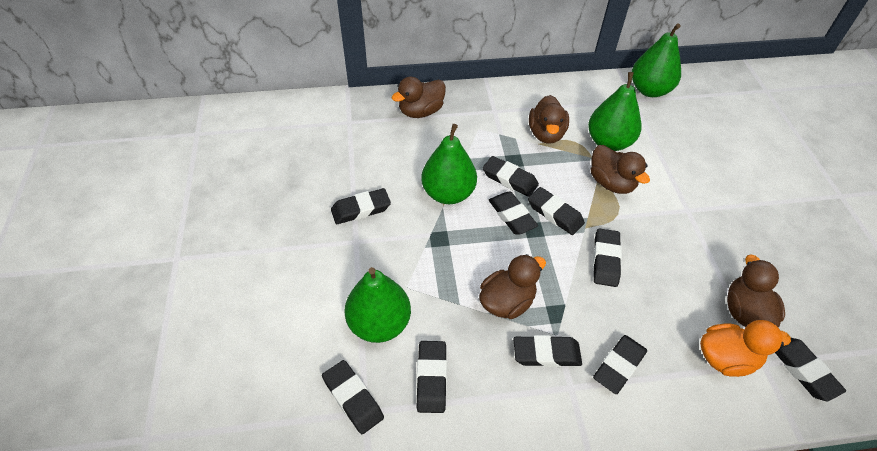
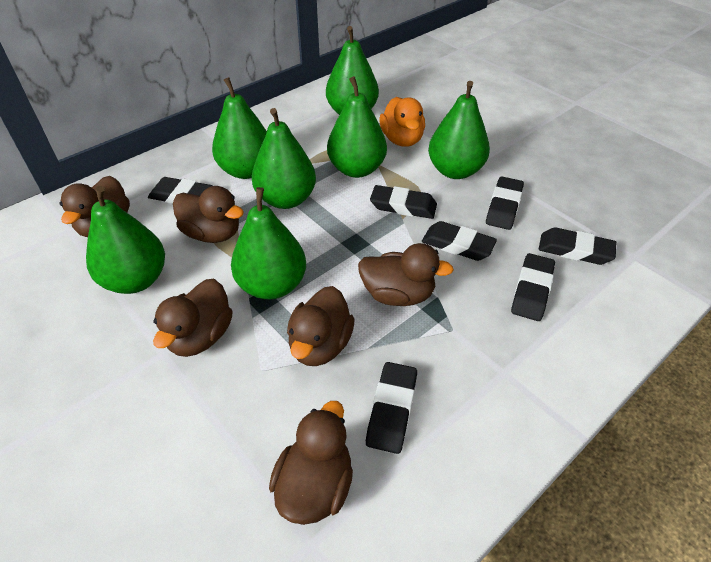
black eraser: 10 -> 7
brown duck: 5 -> 6
green pear: 4 -> 7

